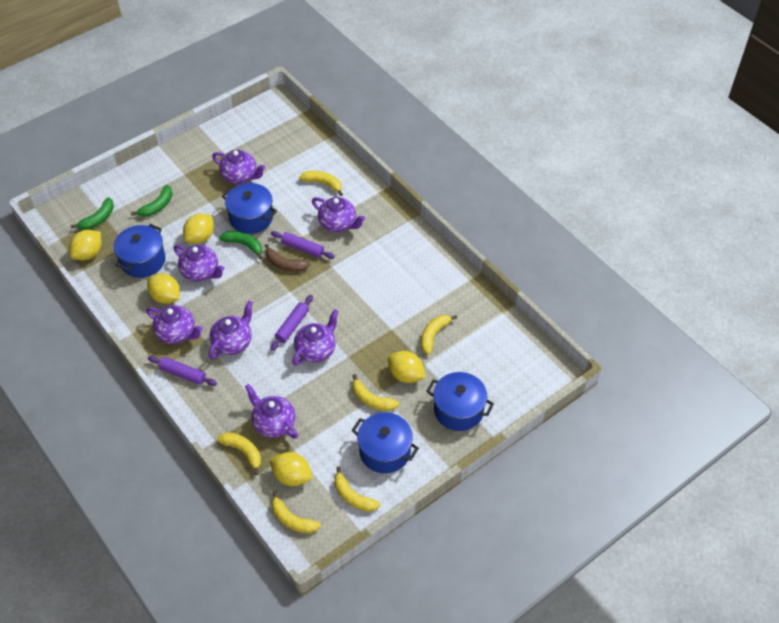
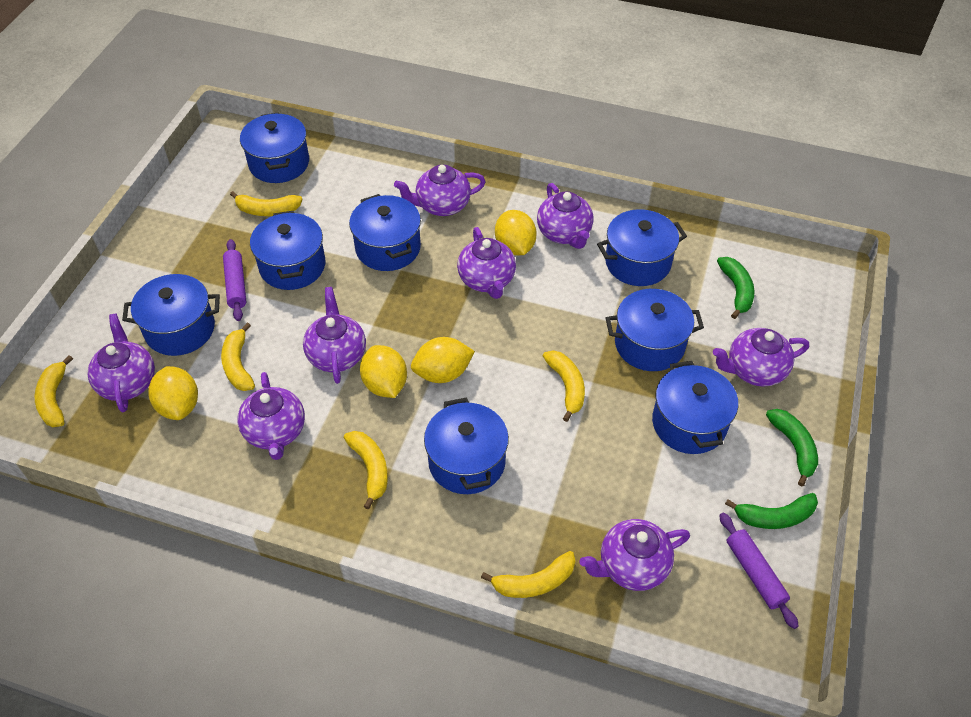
blue pot: 4 -> 8
brown banana: 1 -> 0
purple rolling pin: 3 -> 2
purple teapot: 7 -> 8
yellow lemon: 5 -> 4

